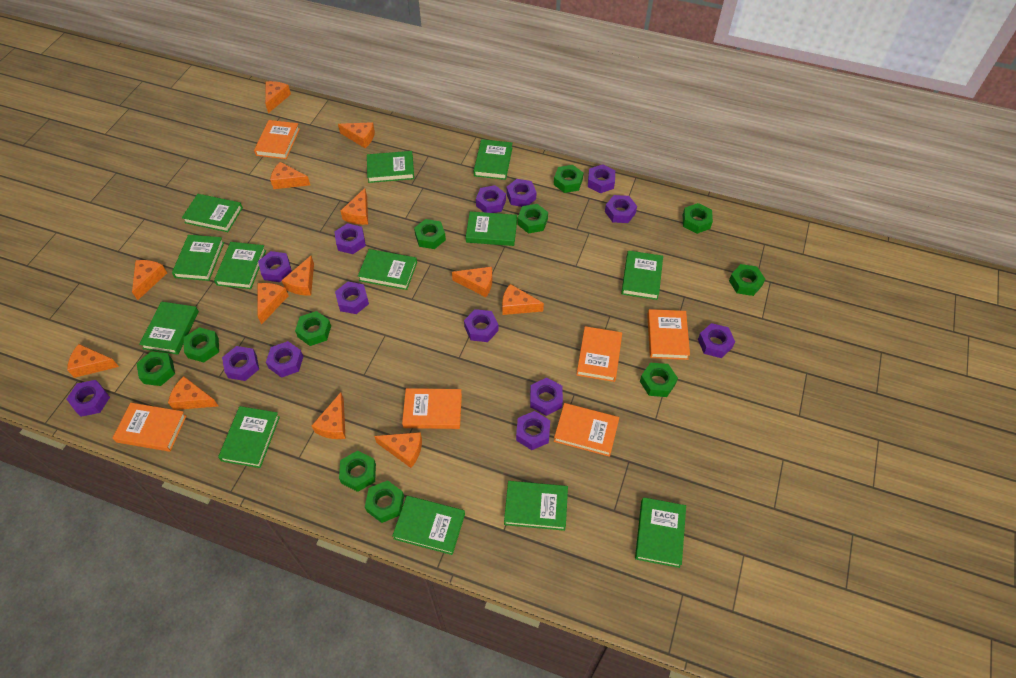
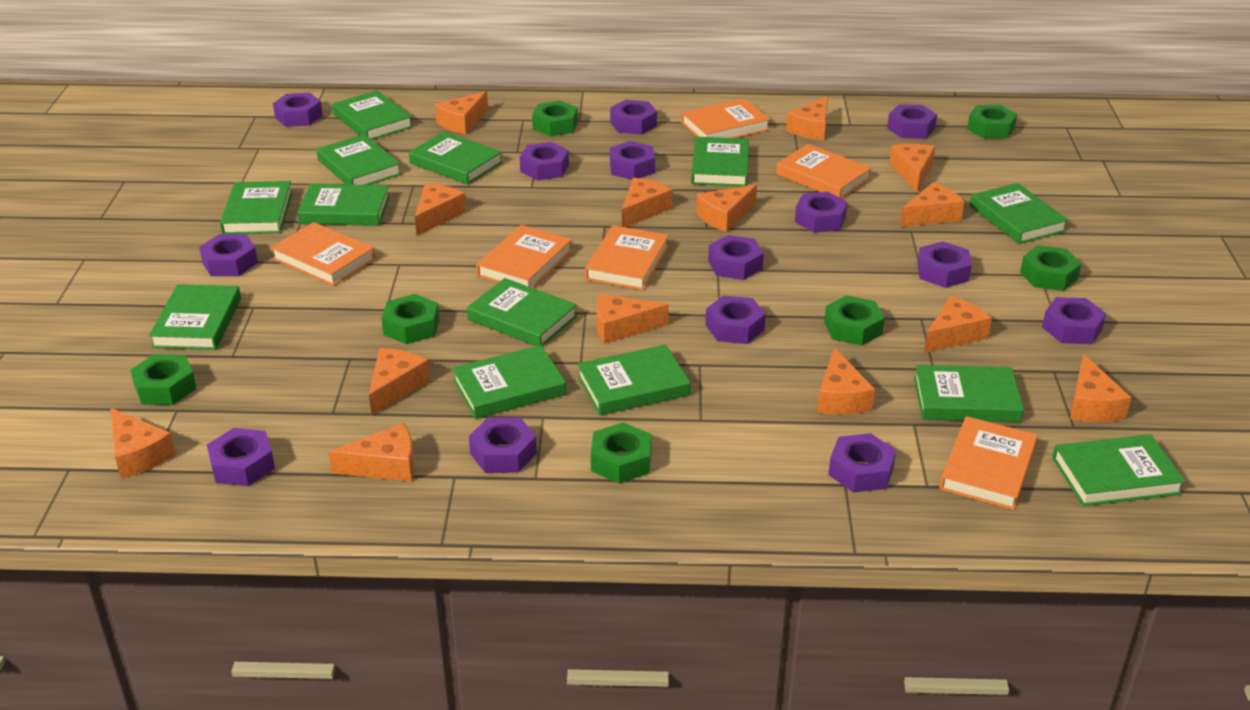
green nut: 11 -> 7
orange cheese: 13 -> 14

